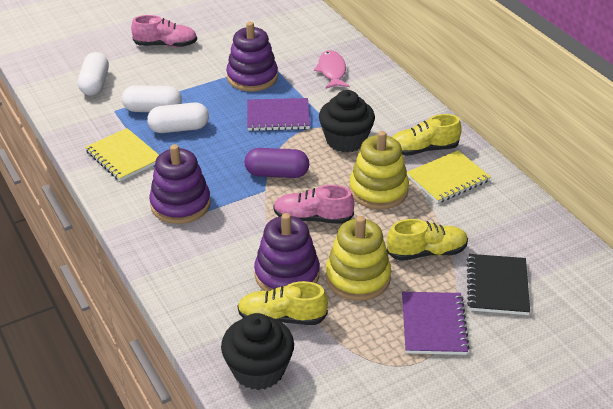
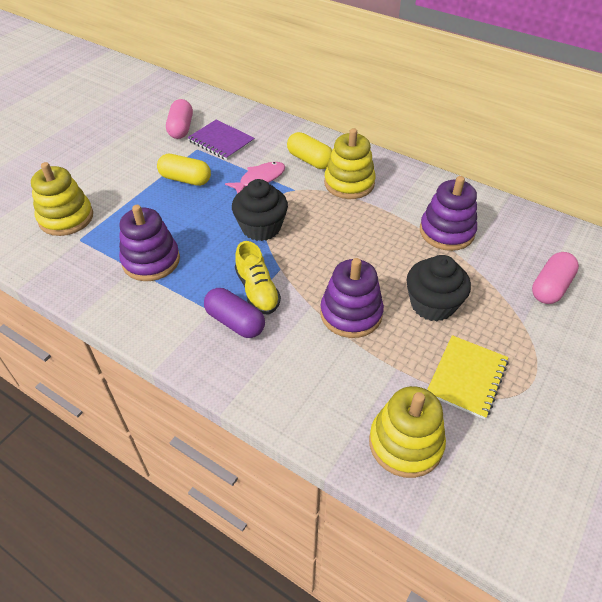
black notebook: 1 -> 0
pink capsule: 0 -> 2
pink shoe: 2 -> 0
purple notebook: 2 -> 1
white capsule: 3 -> 0
yellow capsule: 0 -> 2
yellow notebook: 2 -> 1
yellow shoe: 3 -> 1
yellow stacking toy: 2 -> 3

